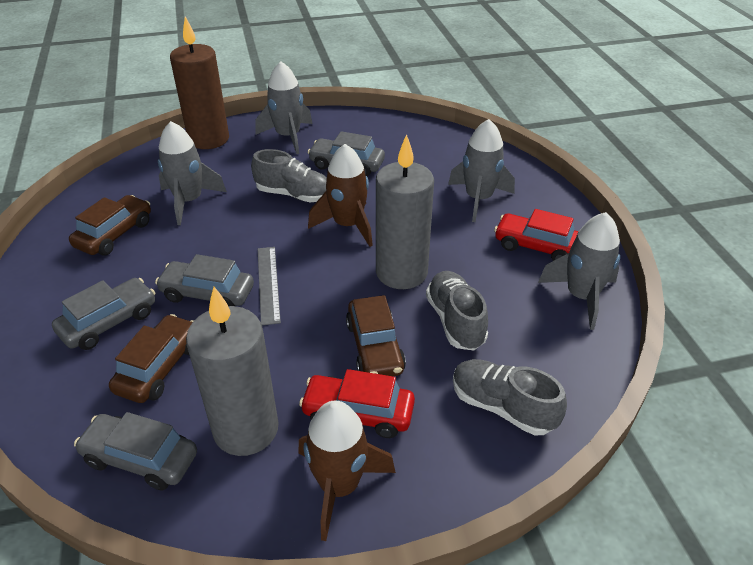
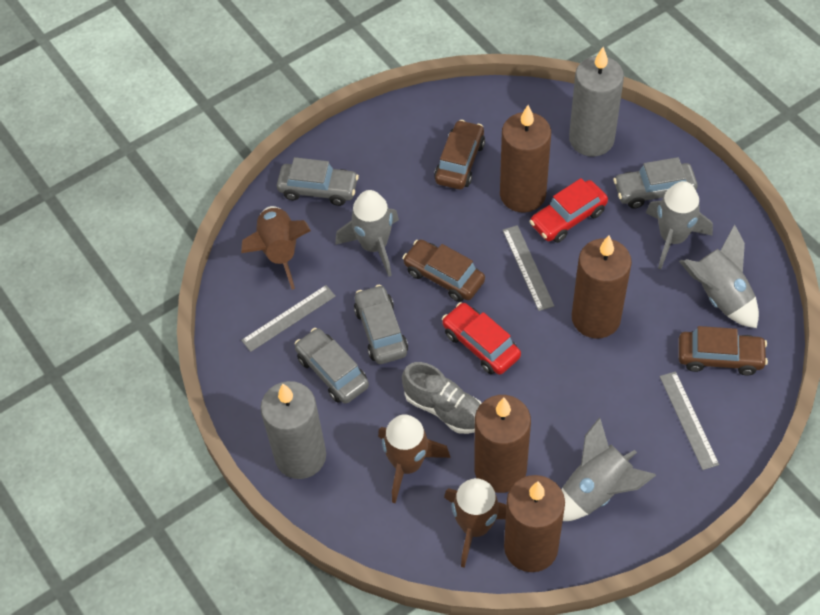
brown candle: 1 -> 4
brown rocket: 2 -> 3
grey ruler: 1 -> 3
grey shoe: 3 -> 1

